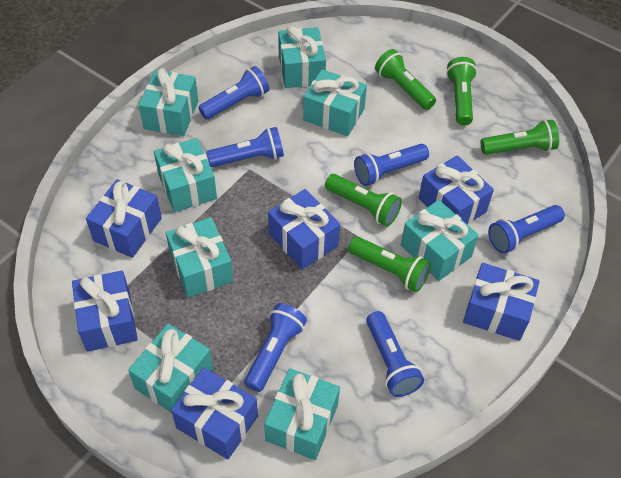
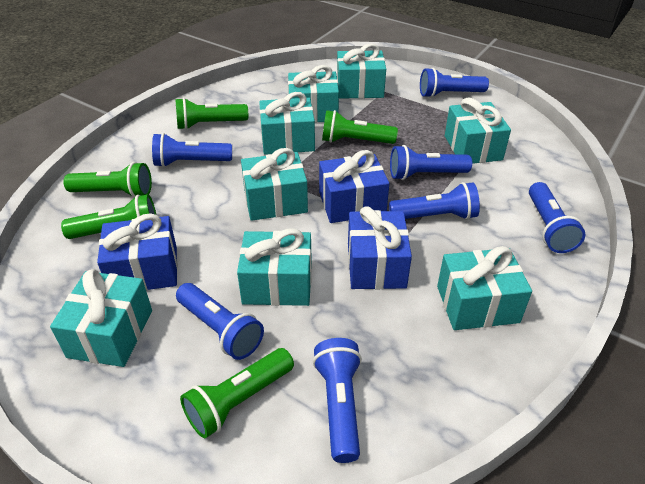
blue flashlight: 6 -> 7
blue gift: 6 -> 3

